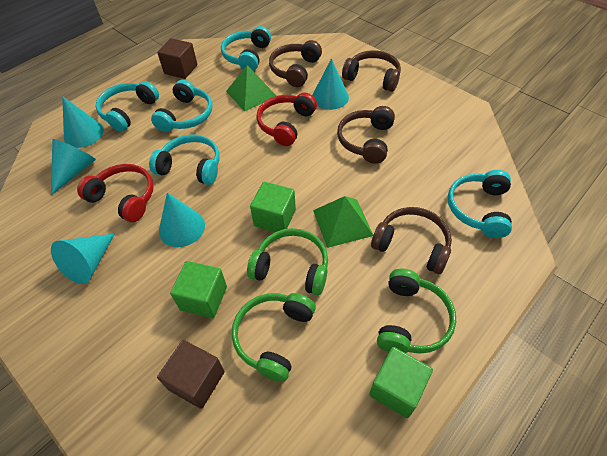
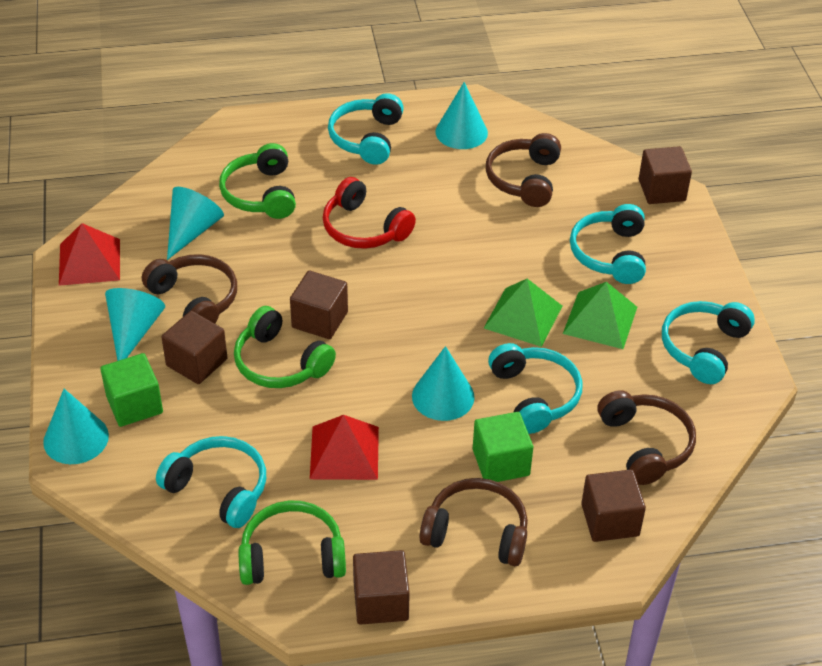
brown cube: 2 -> 5
green cube: 3 -> 2
red headphones: 2 -> 1
red pyramid: 0 -> 2

